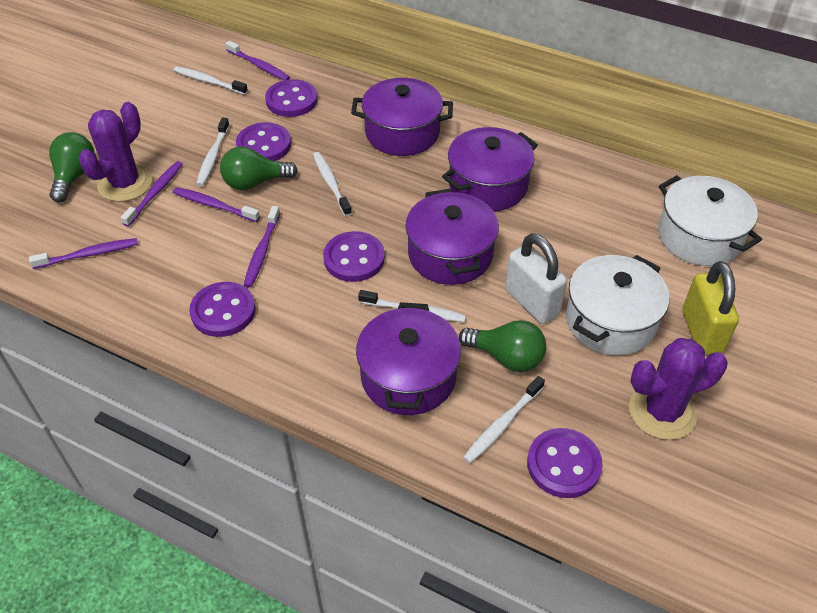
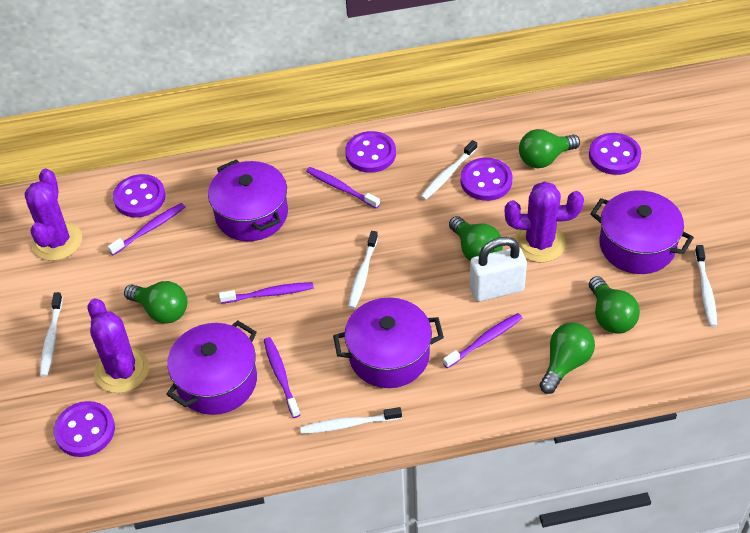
green light bulb: 3 -> 5
purple cactus: 2 -> 3
white pot: 2 -> 0
yellow padlock: 1 -> 0

